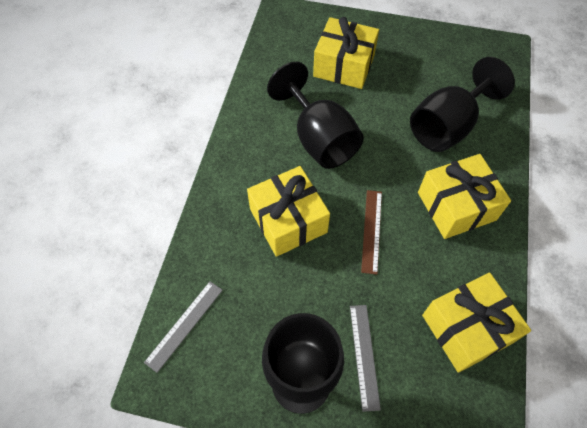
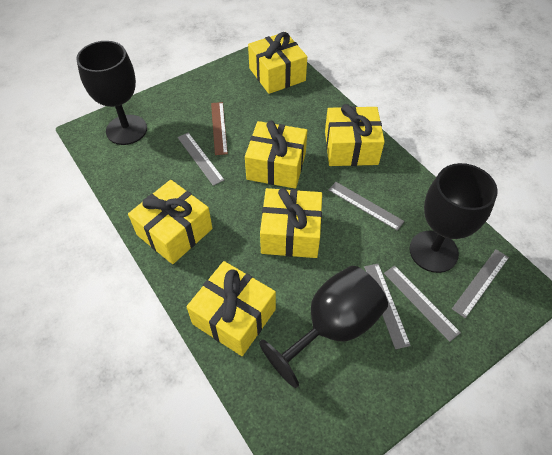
grey ruler: 2 -> 5
yellow gift: 4 -> 6

